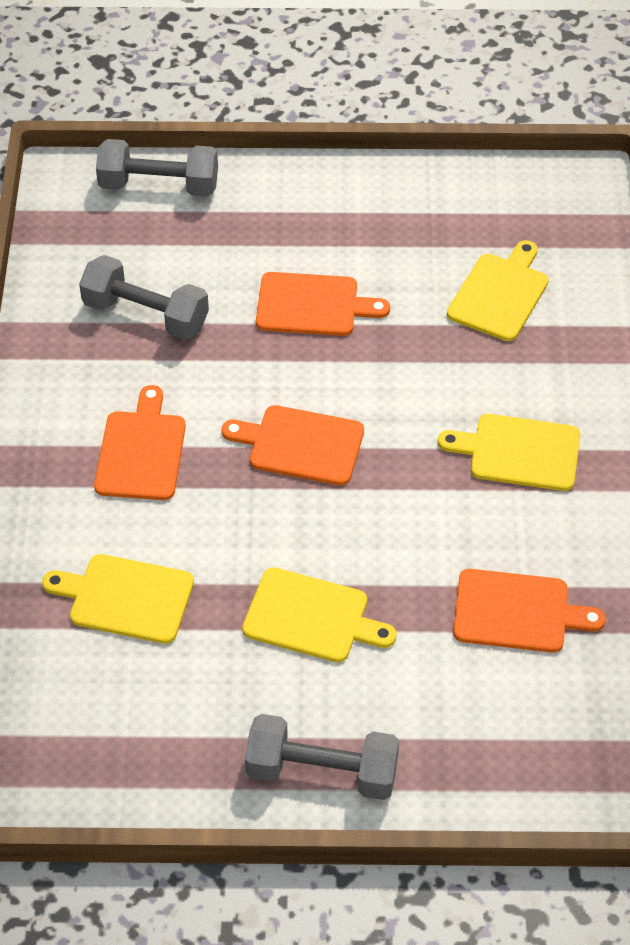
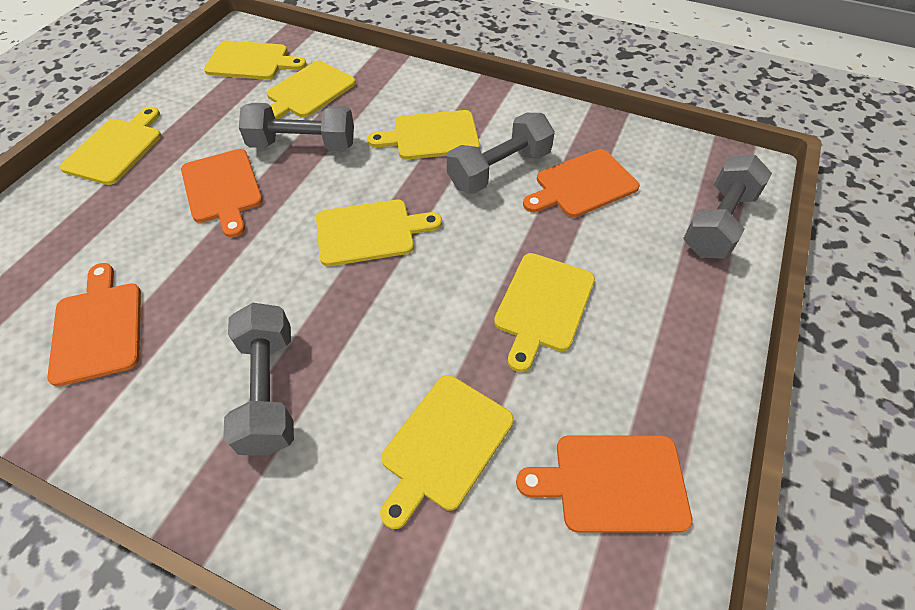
grey dumbbell: 3 -> 4
yellow cutting board: 4 -> 7

